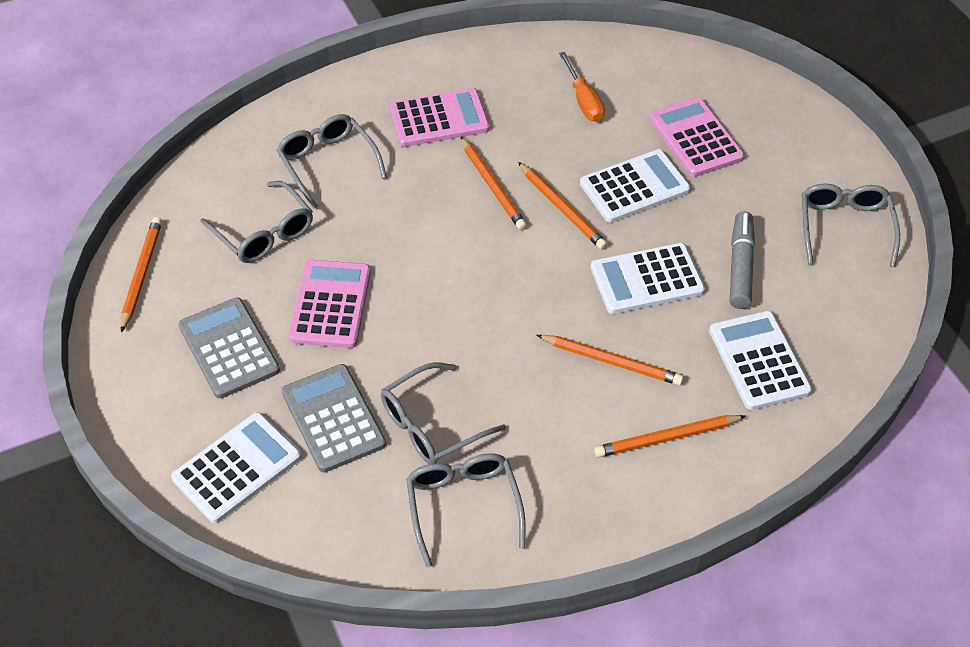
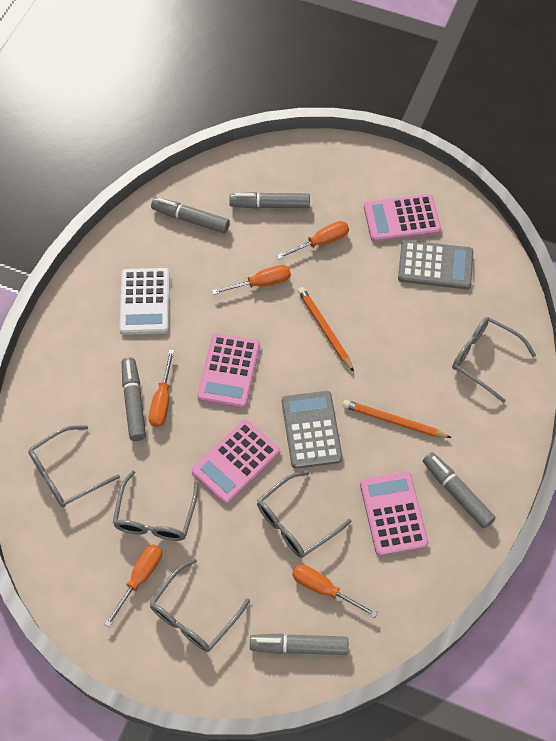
grey marker: 1 -> 5
orange pencil: 5 -> 2
orange screwdriver: 1 -> 5
pink calculator: 3 -> 4
white calculator: 4 -> 1

